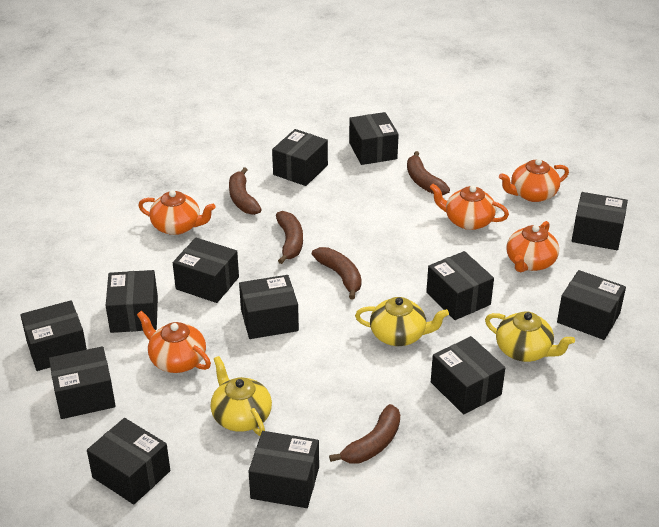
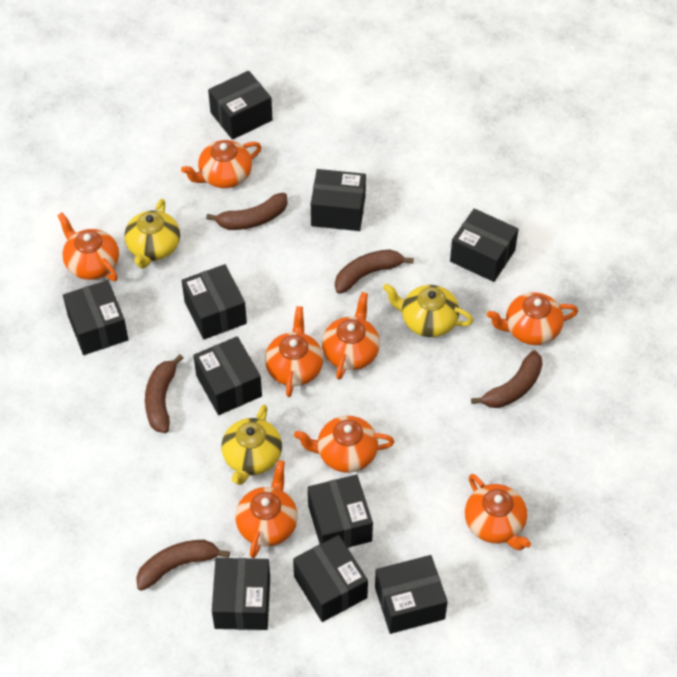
black box: 13 -> 10
orange teapot: 5 -> 8

